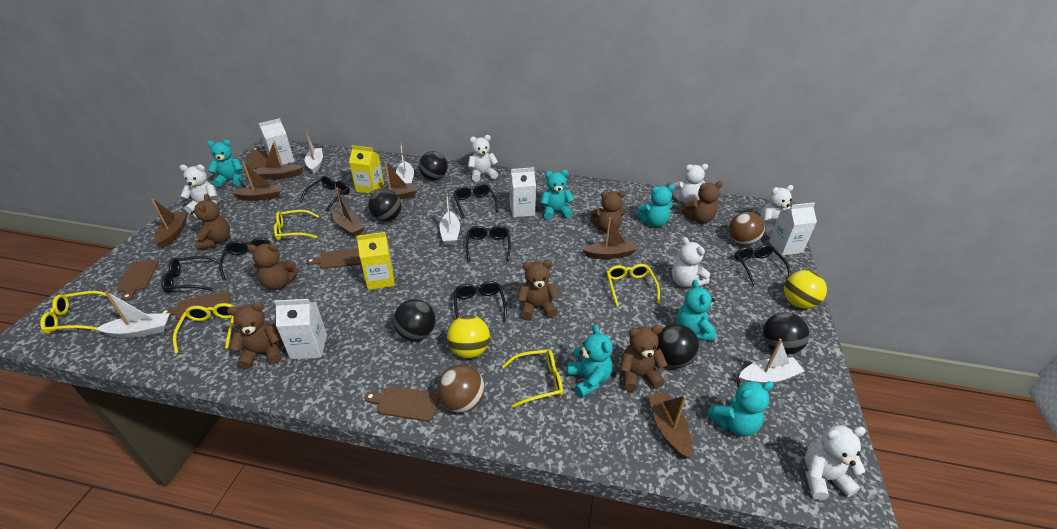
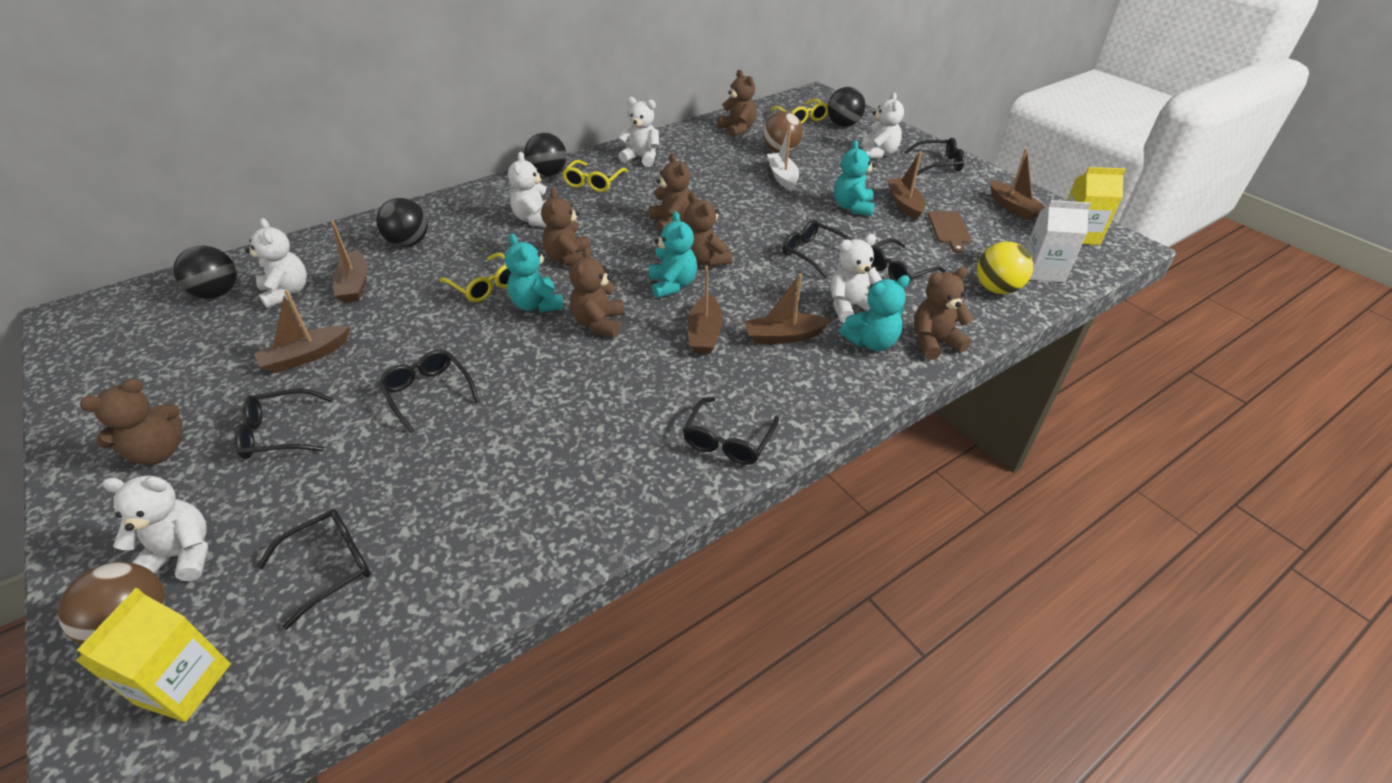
black ball: 5 -> 4
brown boat: 7 -> 6
brown cutting board: 5 -> 1
turquoise teddy bear: 6 -> 4
white boat: 5 -> 1
white carton: 4 -> 1
yellow ball: 2 -> 1
yellow glasses: 5 -> 3

